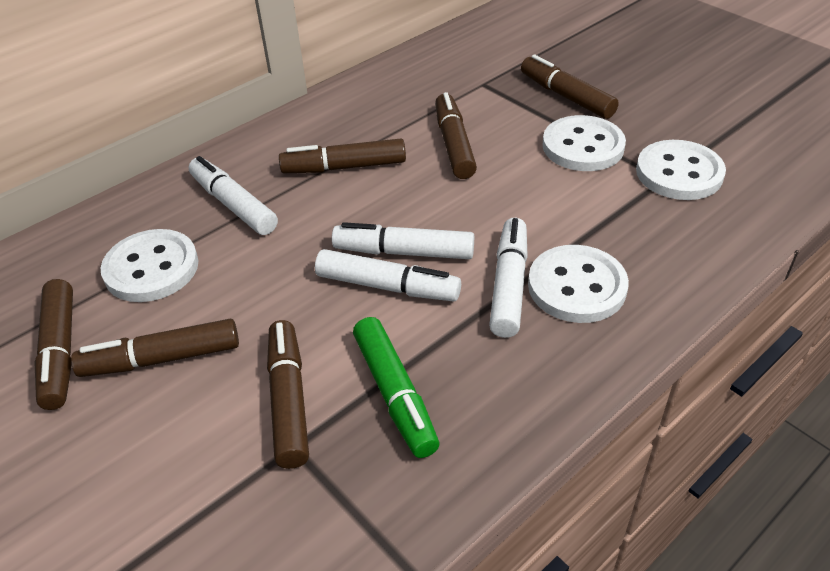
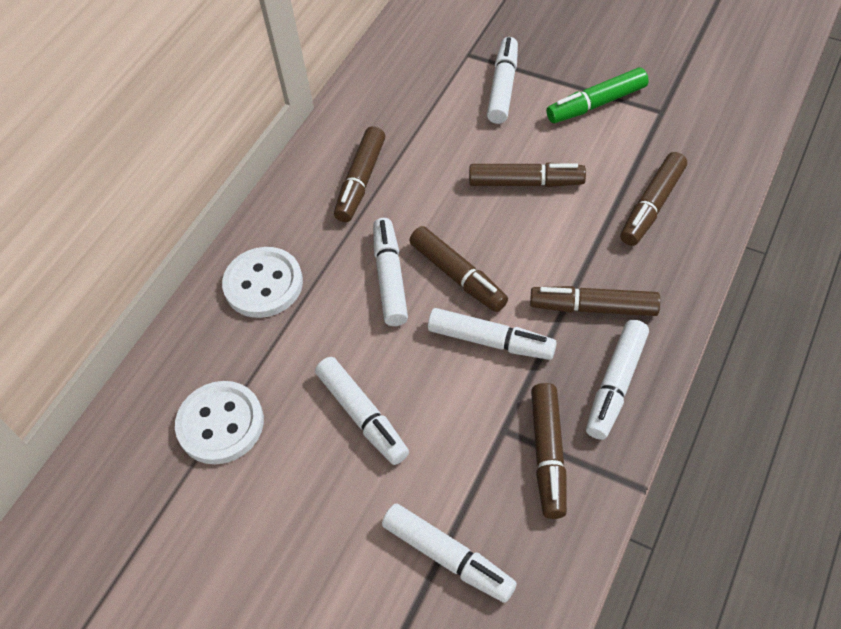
white button: 4 -> 2
white marker: 4 -> 6

